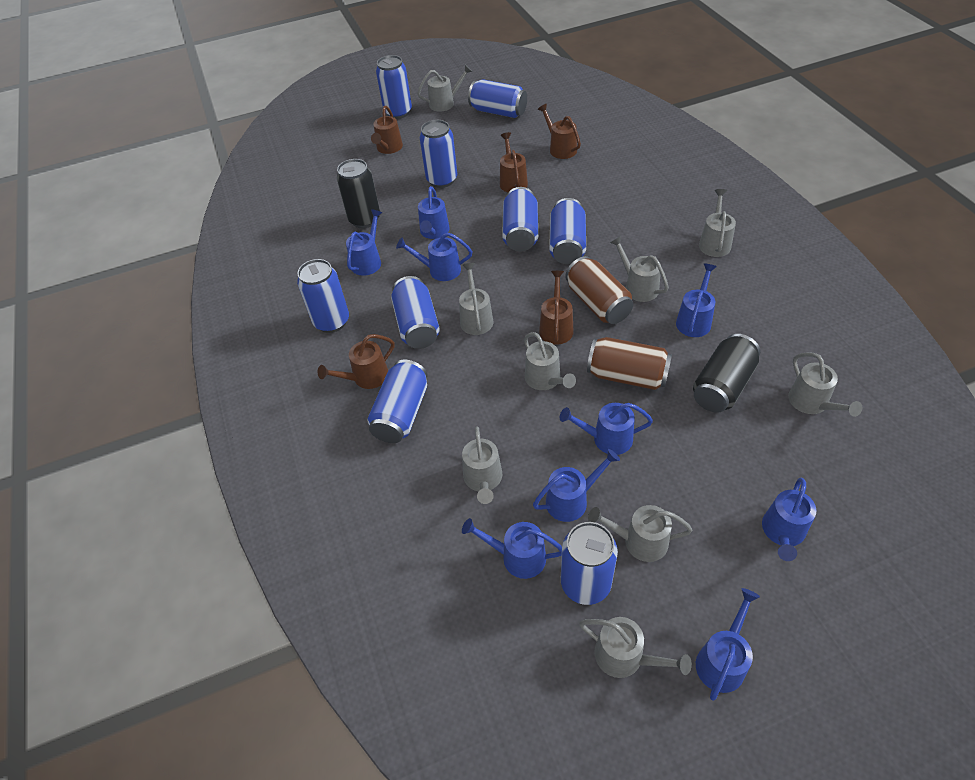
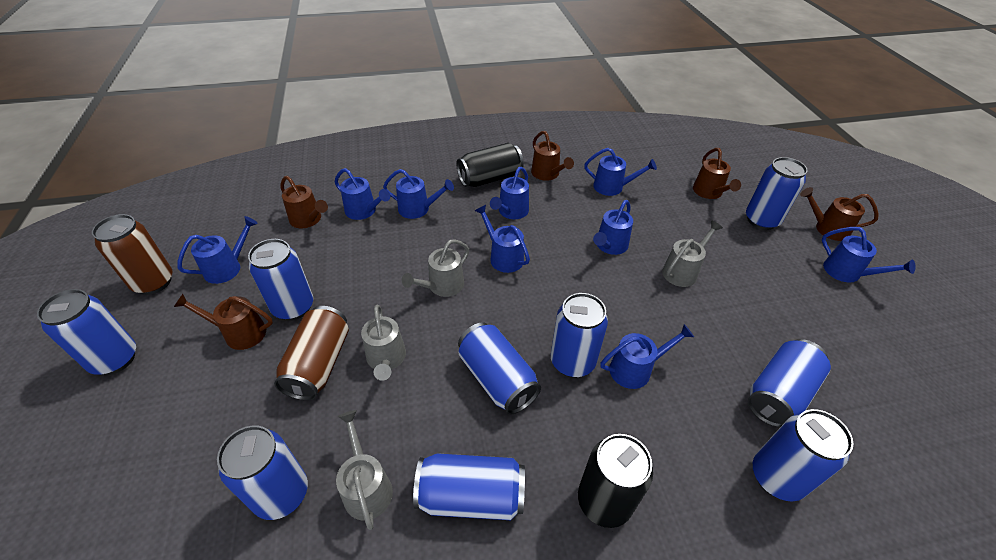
grey watering can: 9 -> 4

